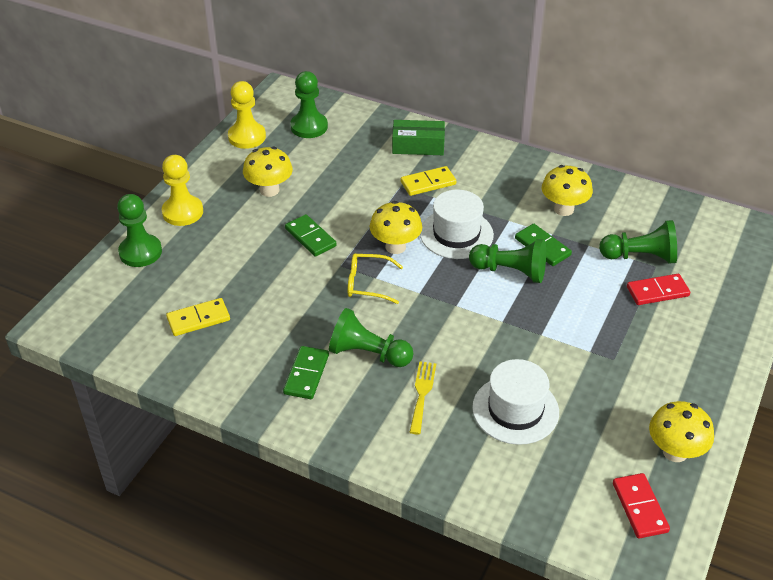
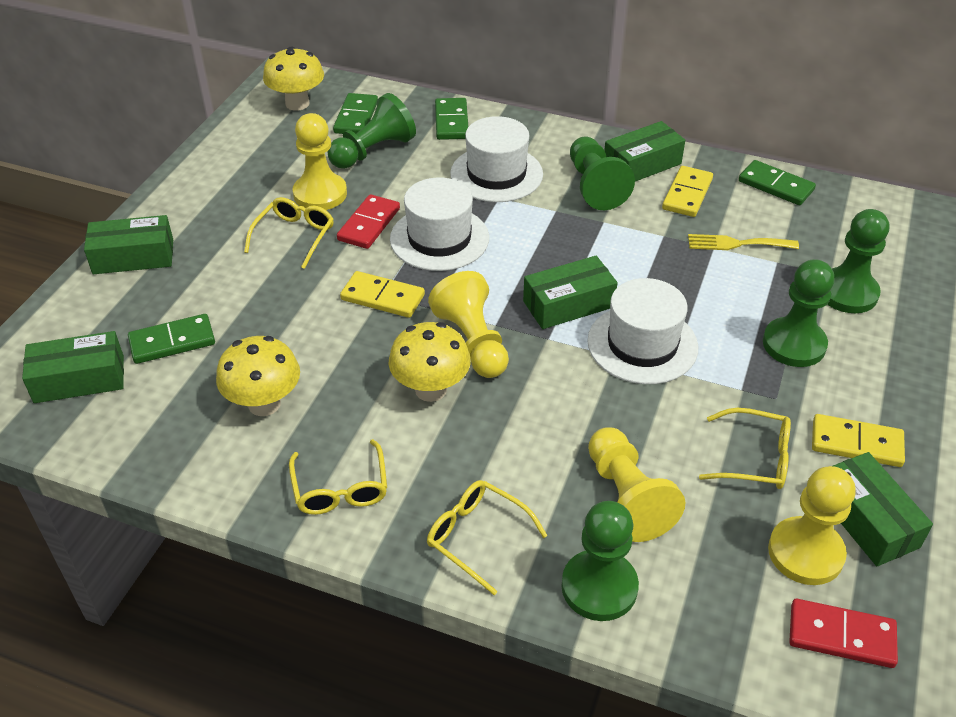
green box: 1 -> 5
green domino: 3 -> 4
white hat: 2 -> 3
yellow domino: 2 -> 3
yellow glasses: 1 -> 4
yellow mushroom: 4 -> 3
yellow pawn: 2 -> 4

